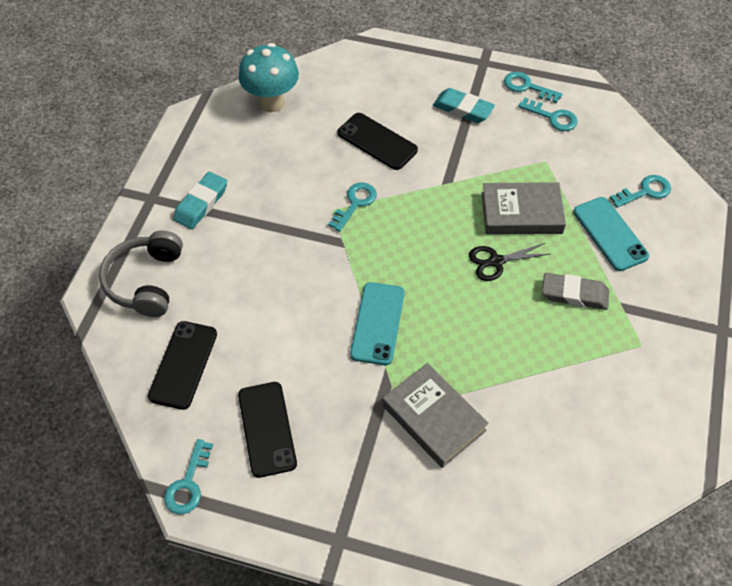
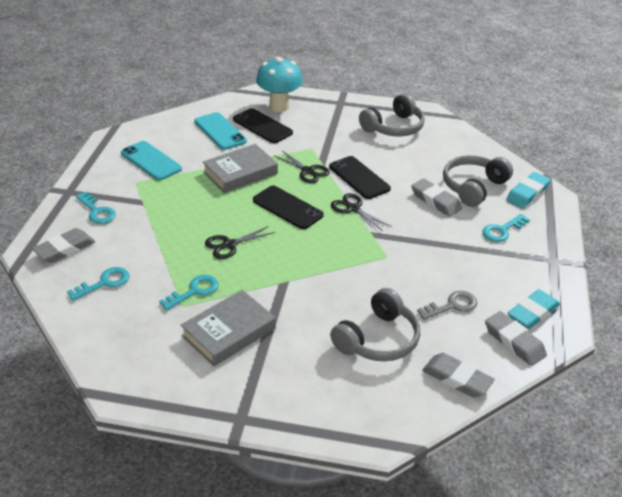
black scissors: 1 -> 3
grey eraser: 1 -> 4
grey headphones: 1 -> 3
grey key: 0 -> 1
turquoise key: 5 -> 4

